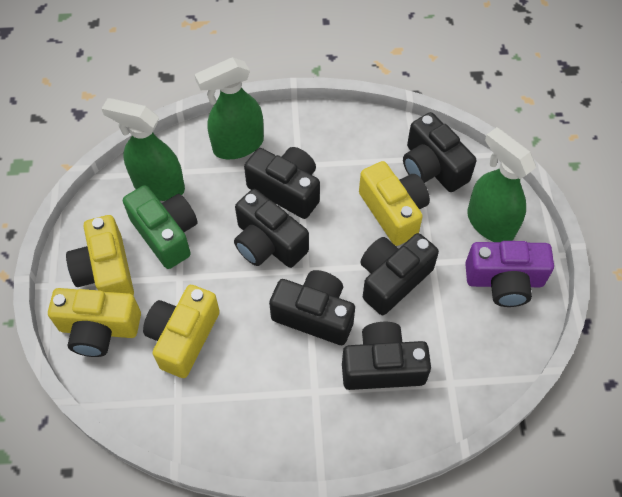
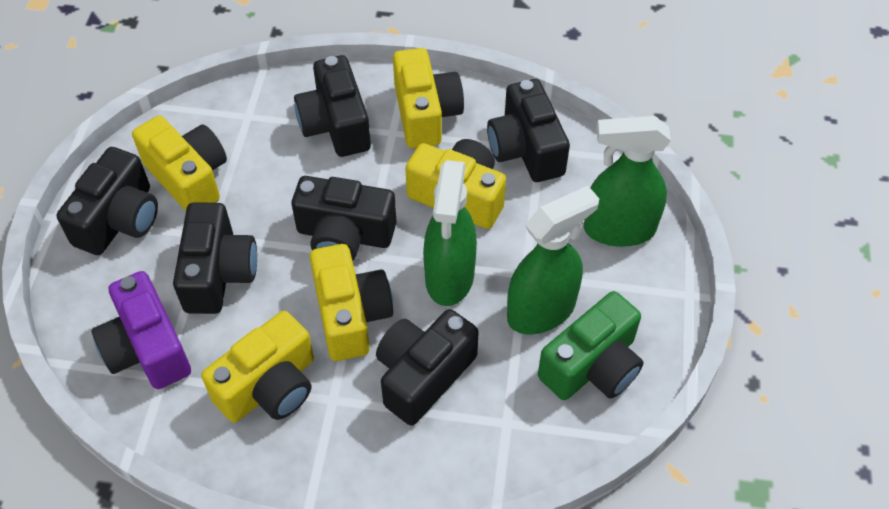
yellow camera: 4 -> 5

